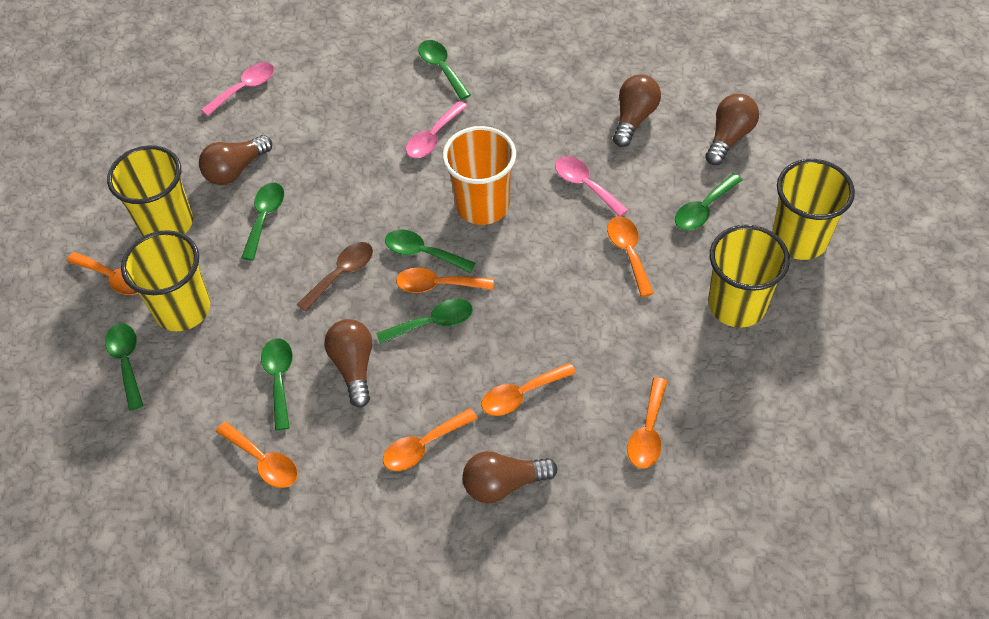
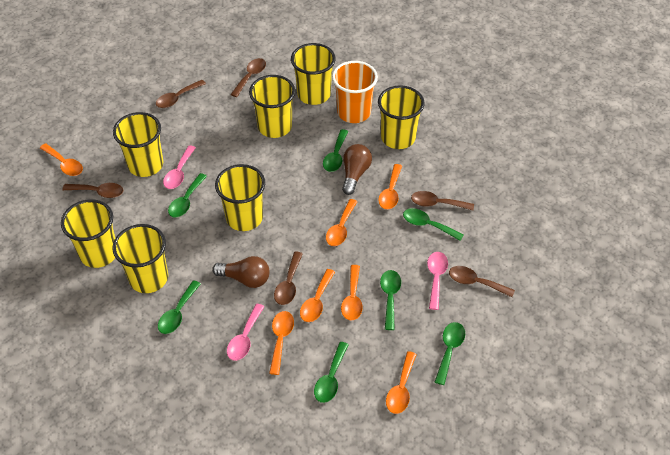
brown light bulb: 5 -> 2
brown spoon: 1 -> 6
yellow cup: 4 -> 7

